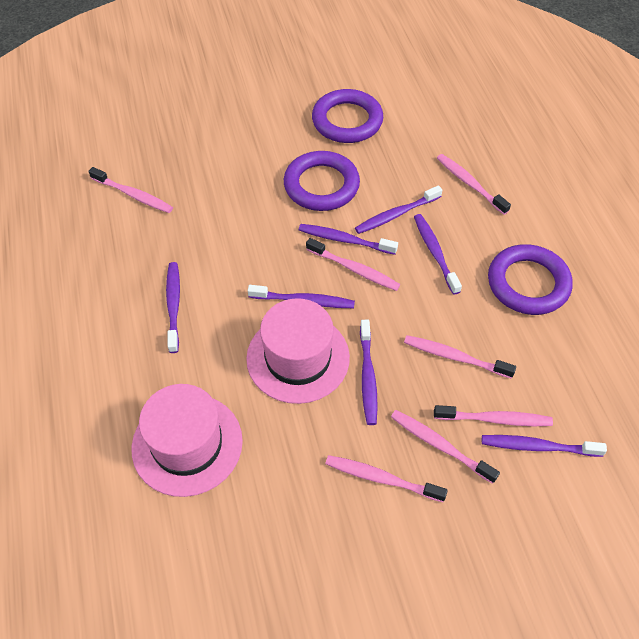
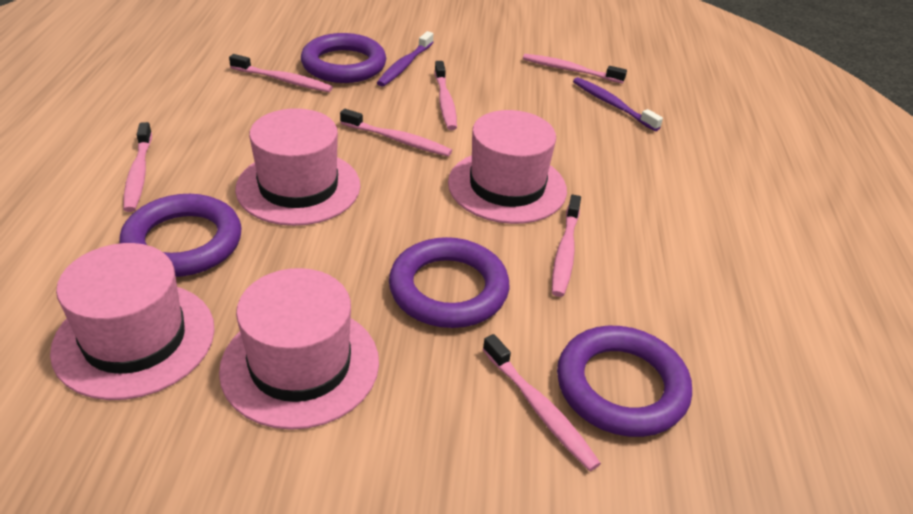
pink hat: 2 -> 4
purple ring: 3 -> 4
purple toothbrush: 7 -> 2

